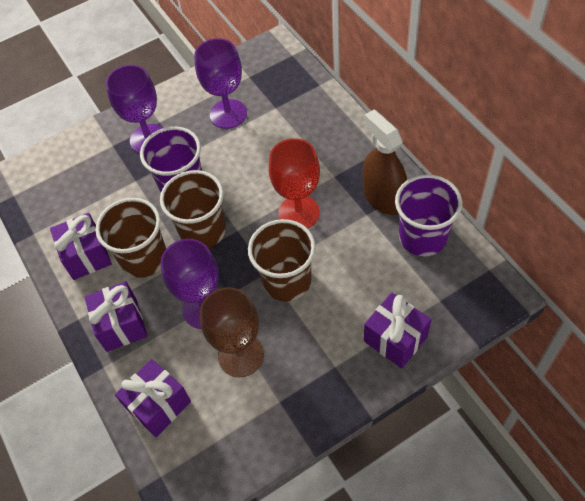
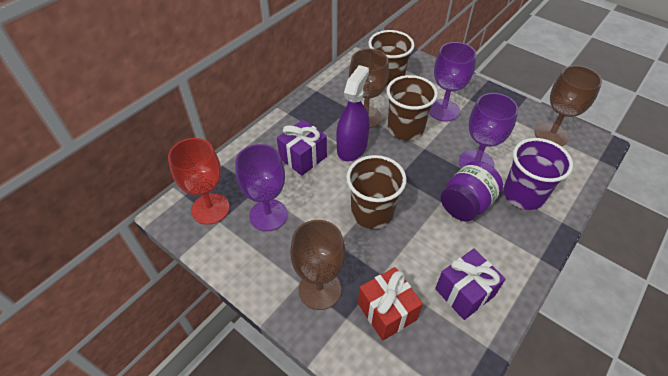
brown goblet: 1 -> 3
brown spray bottle: 1 -> 0
purple cup: 2 -> 1
purple gift: 4 -> 2
purple jar: 0 -> 1
purple spray bottle: 0 -> 1
red gift: 0 -> 1

